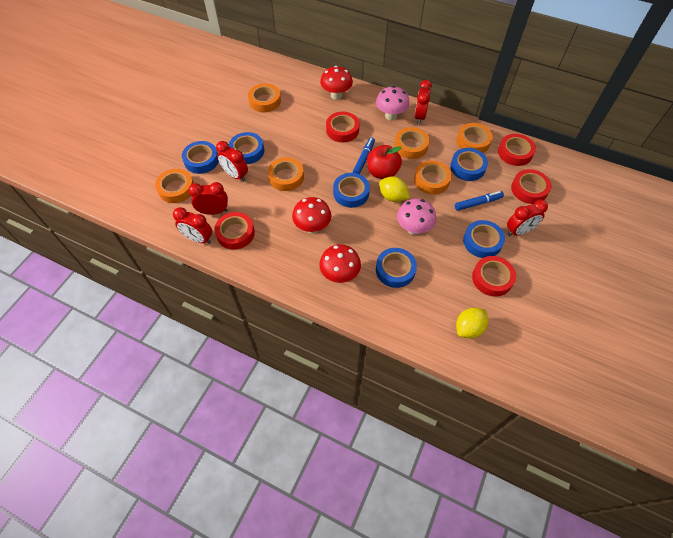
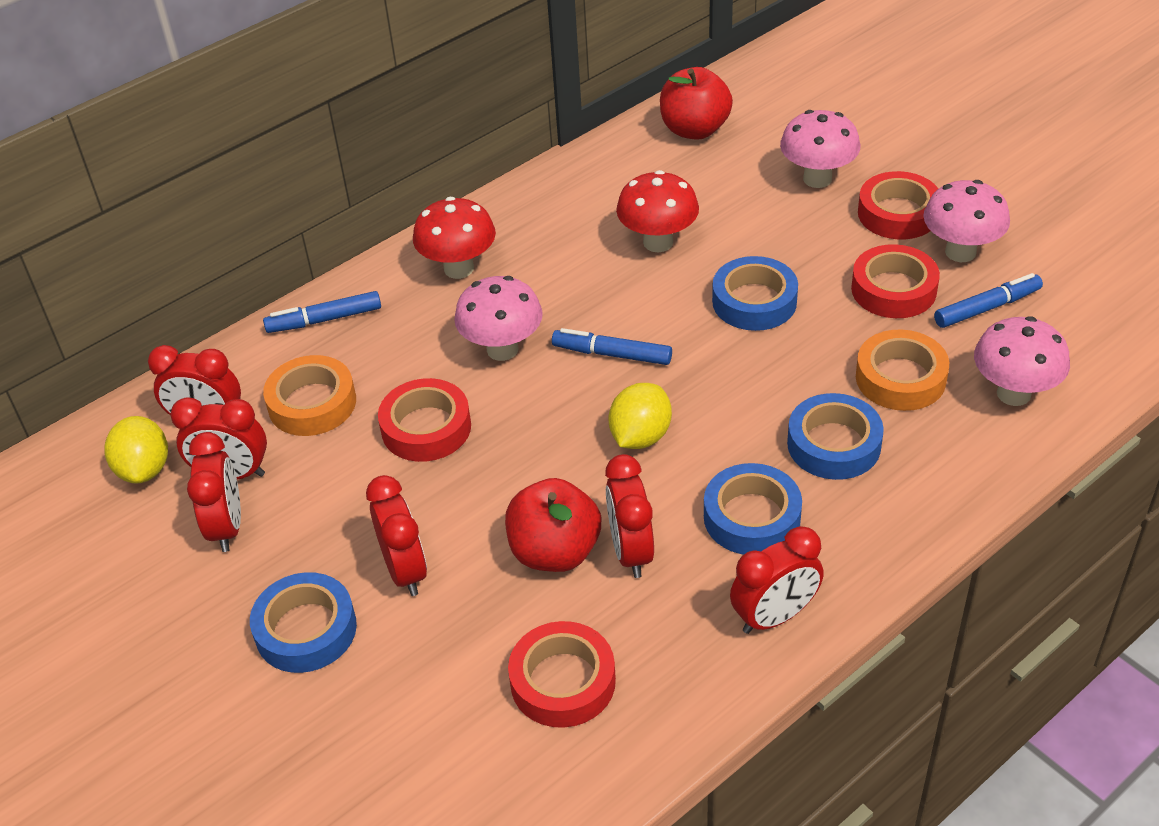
blue marker: 2 -> 3
blue tape: 6 -> 4
orange tape: 6 -> 2
pink mushroom: 2 -> 4
red apple: 1 -> 2
red clock: 5 -> 6
red mushroom: 3 -> 2
red tape: 5 -> 4

